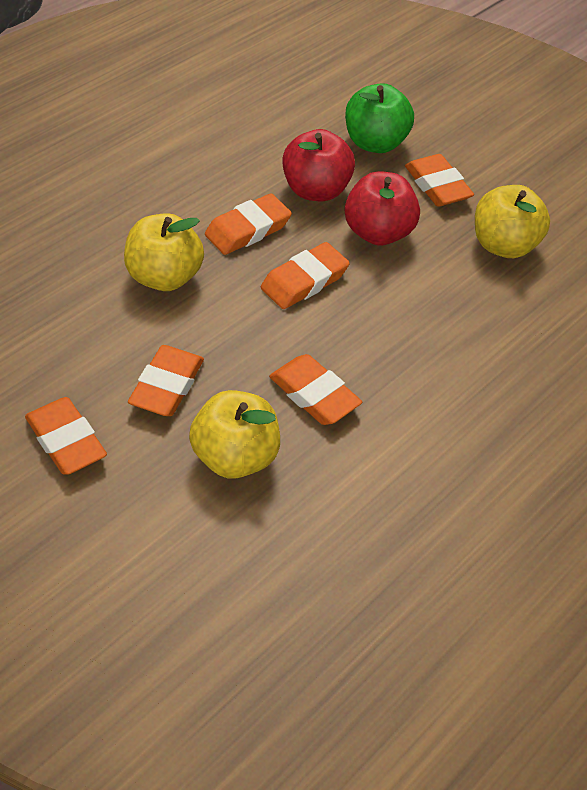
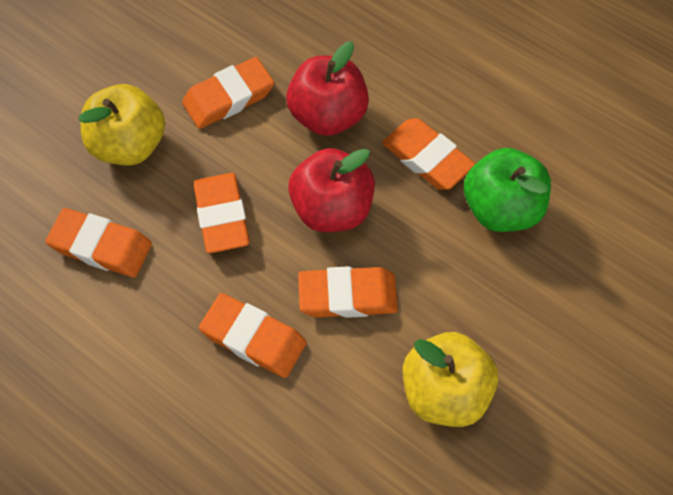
yellow apple: 3 -> 2

